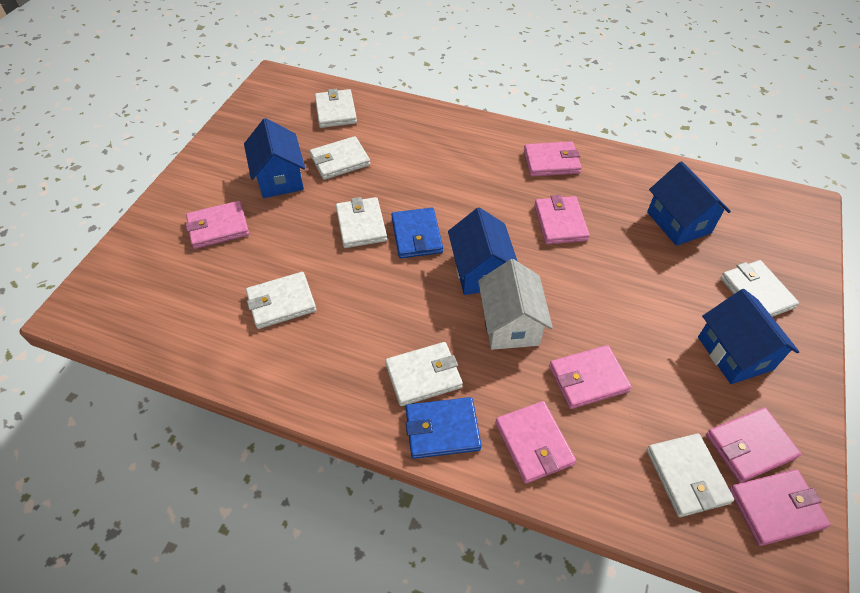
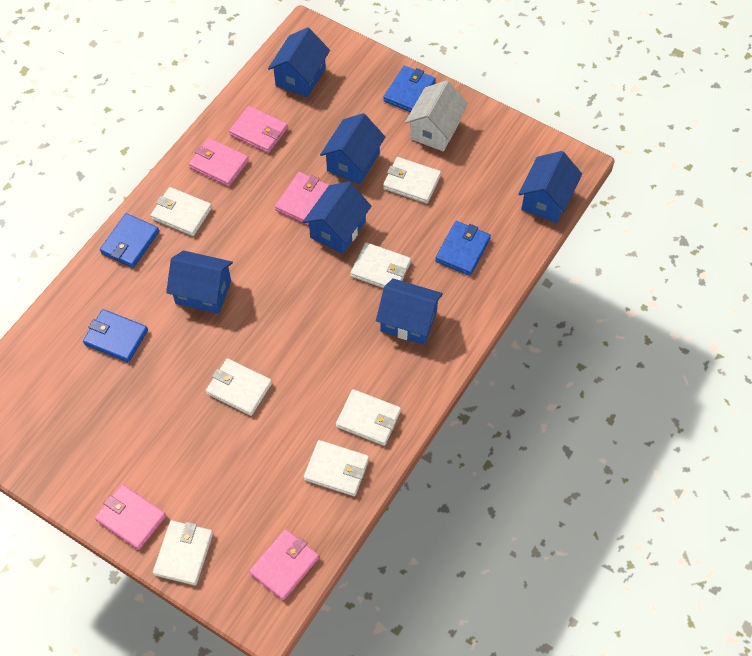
blue house: 4 -> 6
blue wallet: 2 -> 4
pink wallet: 7 -> 5

